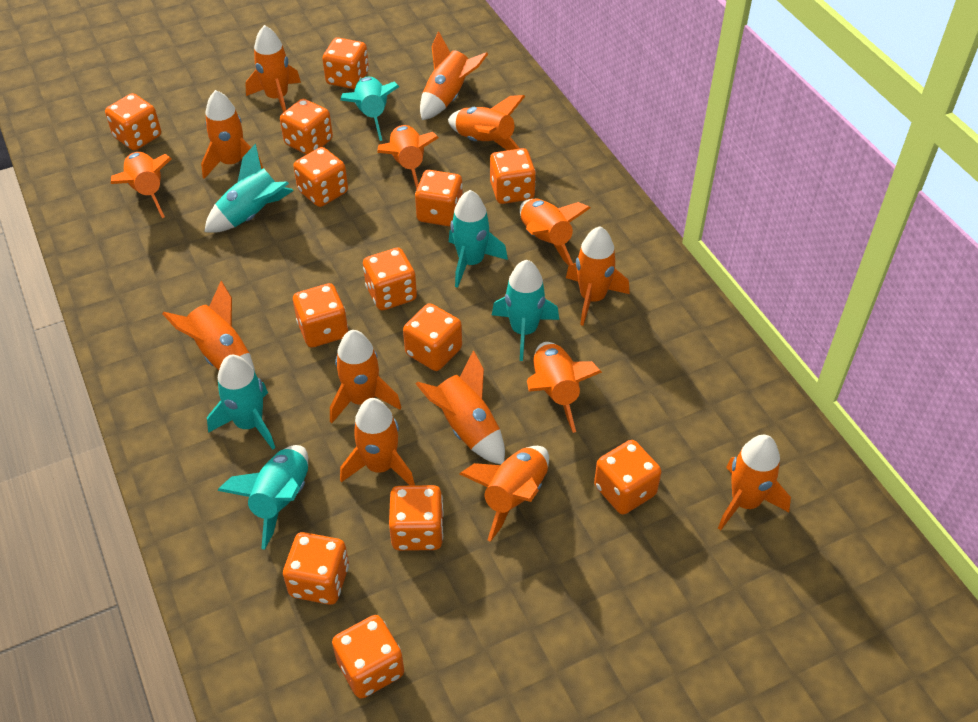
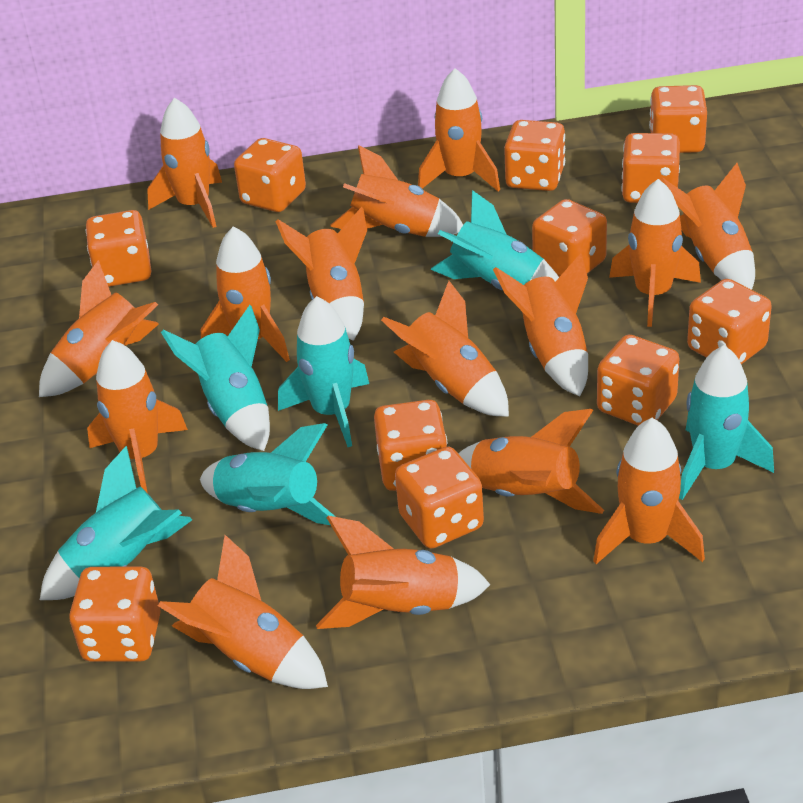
orange dice: 13 -> 11

